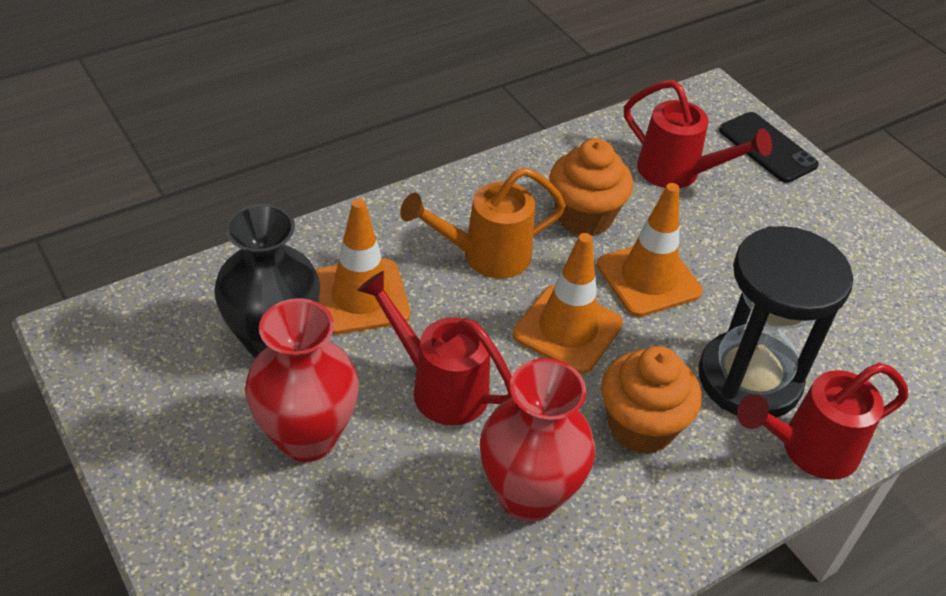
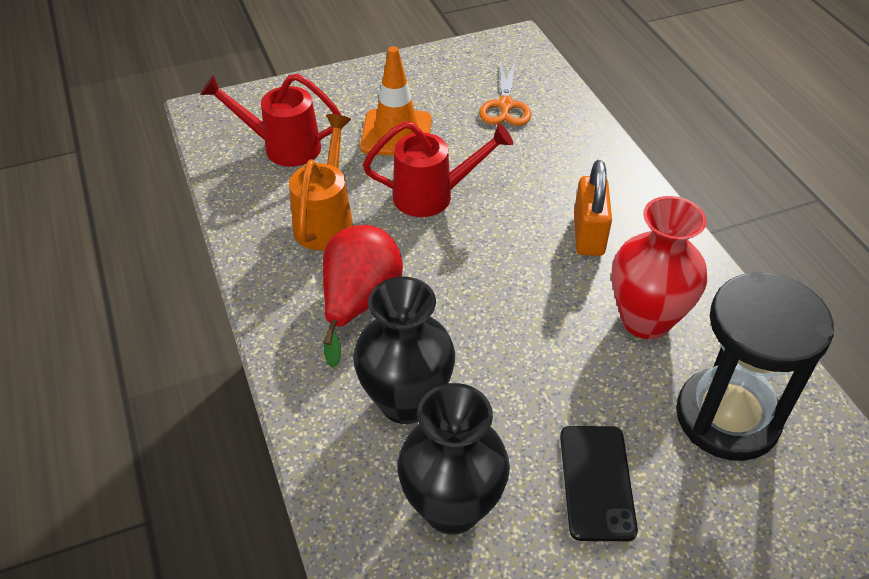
black vase: 1 -> 2
orange cupcake: 2 -> 0
orange padlock: 0 -> 1
orange scissors: 0 -> 1
orange traffic cone: 3 -> 1
red pear: 0 -> 1
red vase: 2 -> 1
red watering can: 3 -> 2

